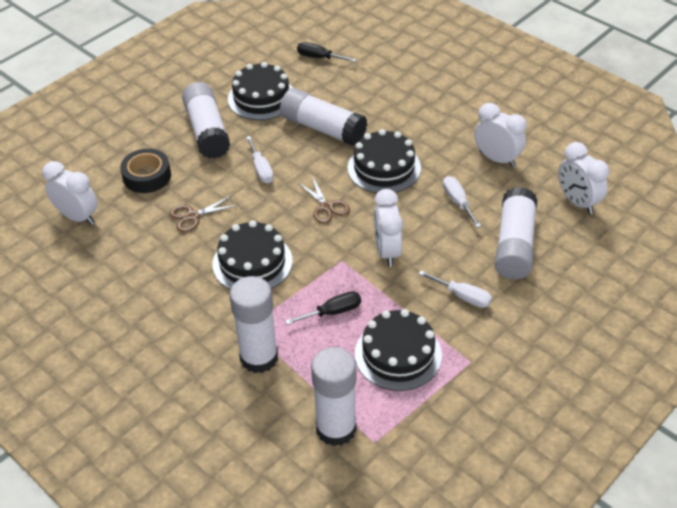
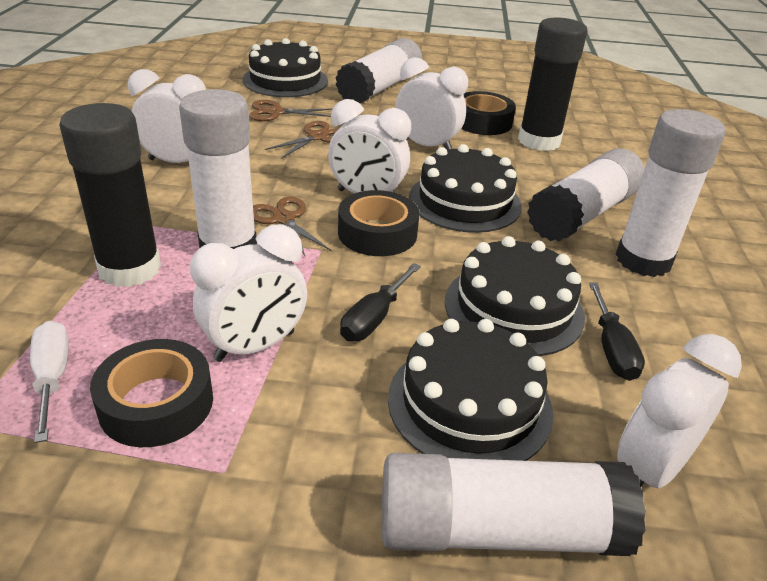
black glue stick: 0 -> 2
black tape: 1 -> 3
brown scissors: 2 -> 3
white clock: 4 -> 5
white screwdriver: 3 -> 1

